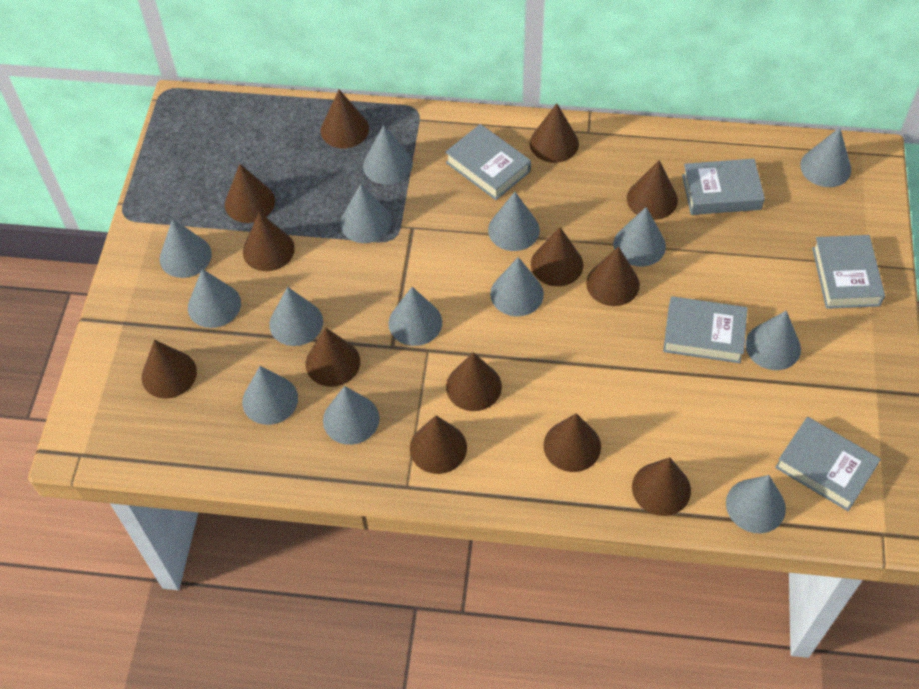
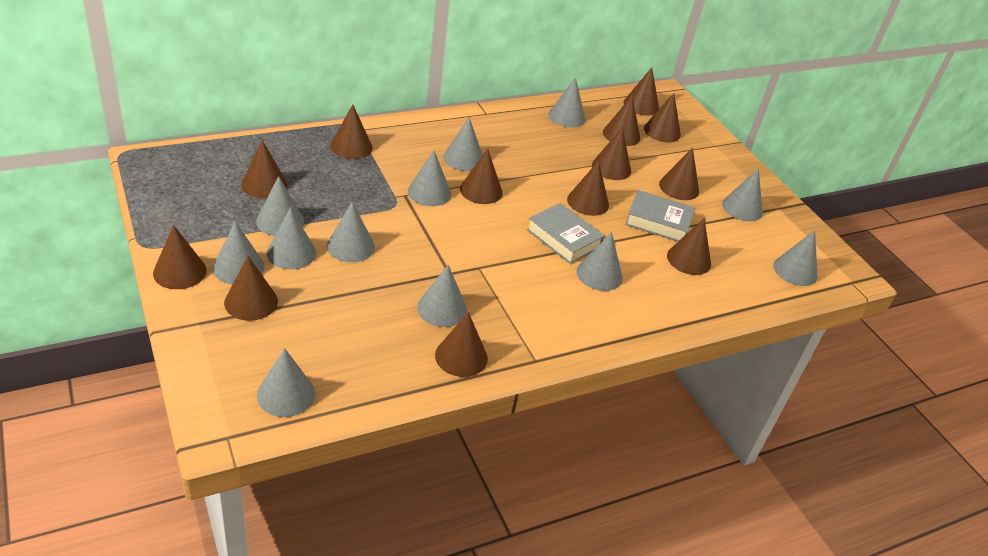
grey book: 5 -> 2
grey cone: 14 -> 12

